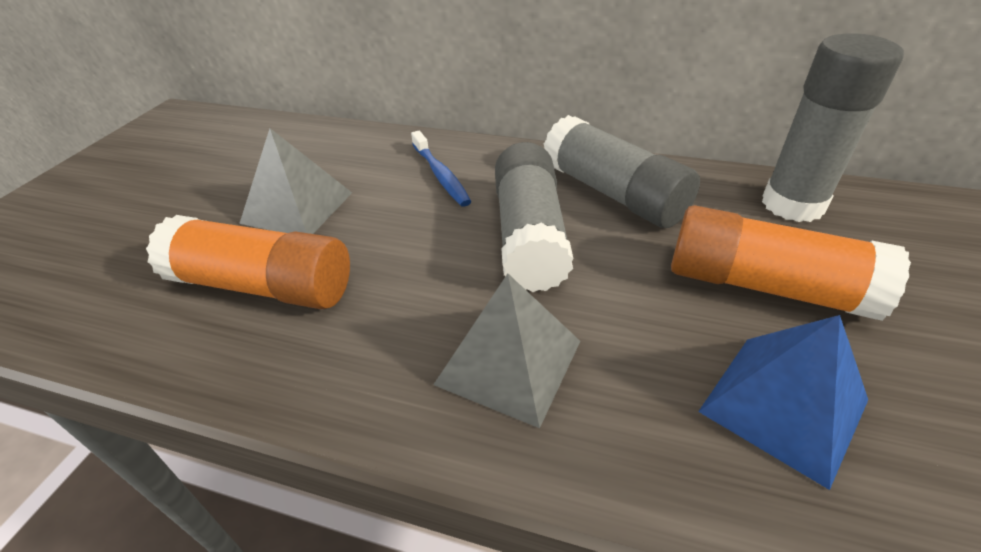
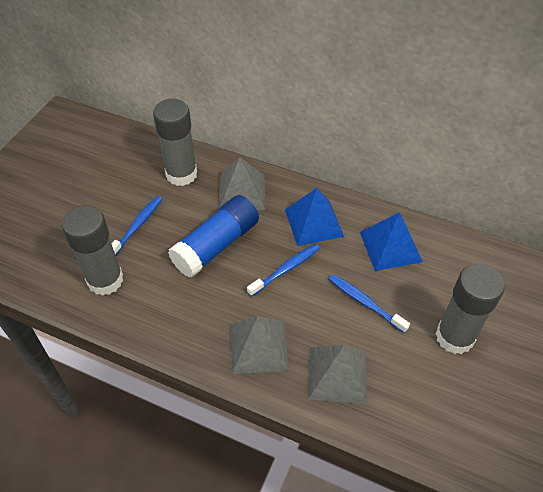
blue glue stick: 0 -> 1
blue pyramid: 1 -> 2
blue toothbrush: 1 -> 3
grey pyramid: 2 -> 3
orange glue stick: 2 -> 0

